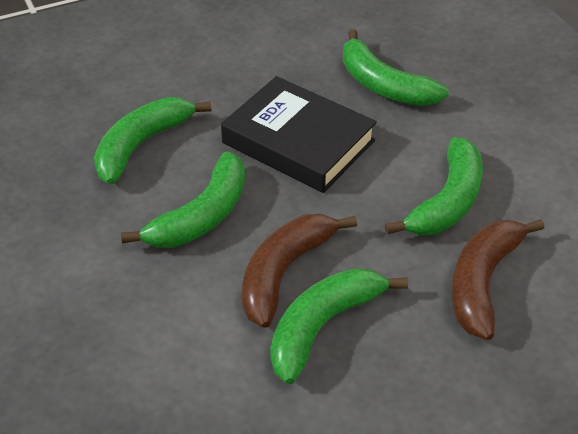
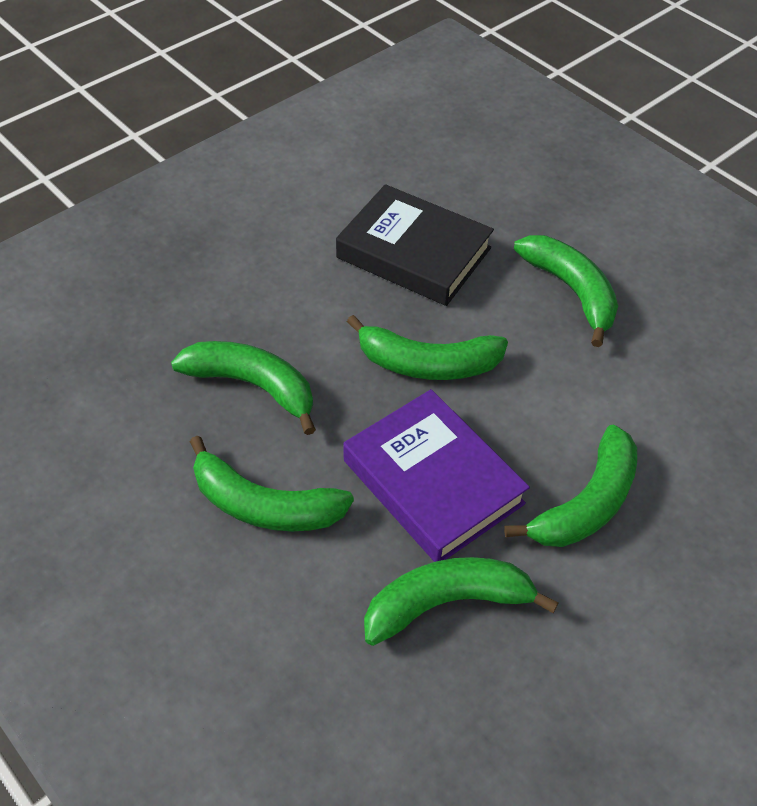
brown banana: 2 -> 0
green banana: 5 -> 6
purple book: 0 -> 1

